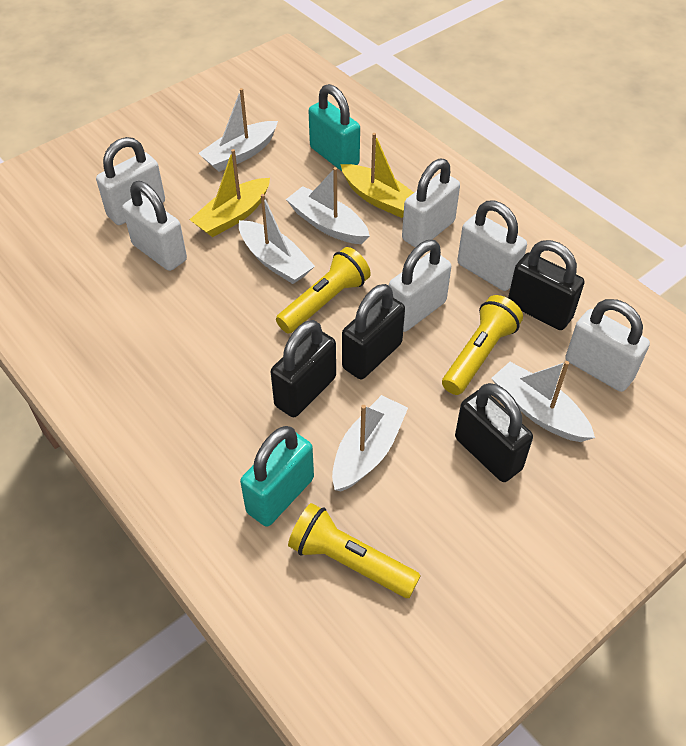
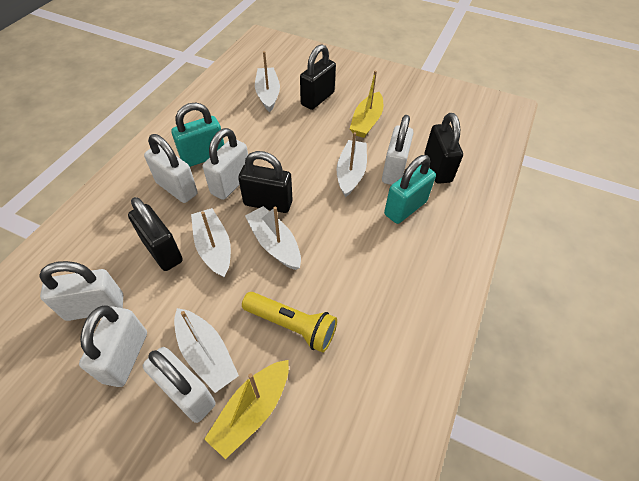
yellow flashlight: 3 -> 1

